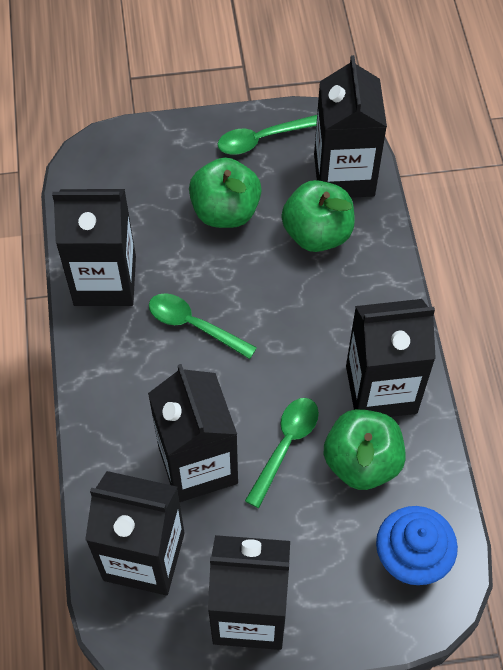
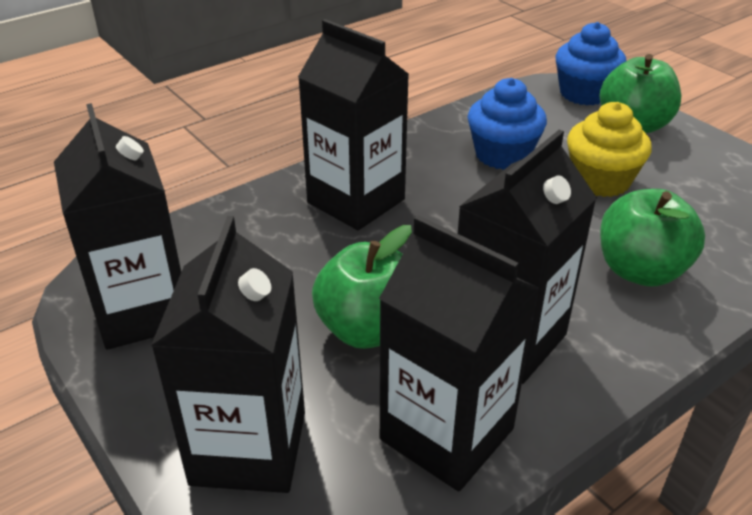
black carton: 6 -> 5
blue cupcake: 1 -> 2
green spoon: 3 -> 0
yellow cupcake: 0 -> 1

